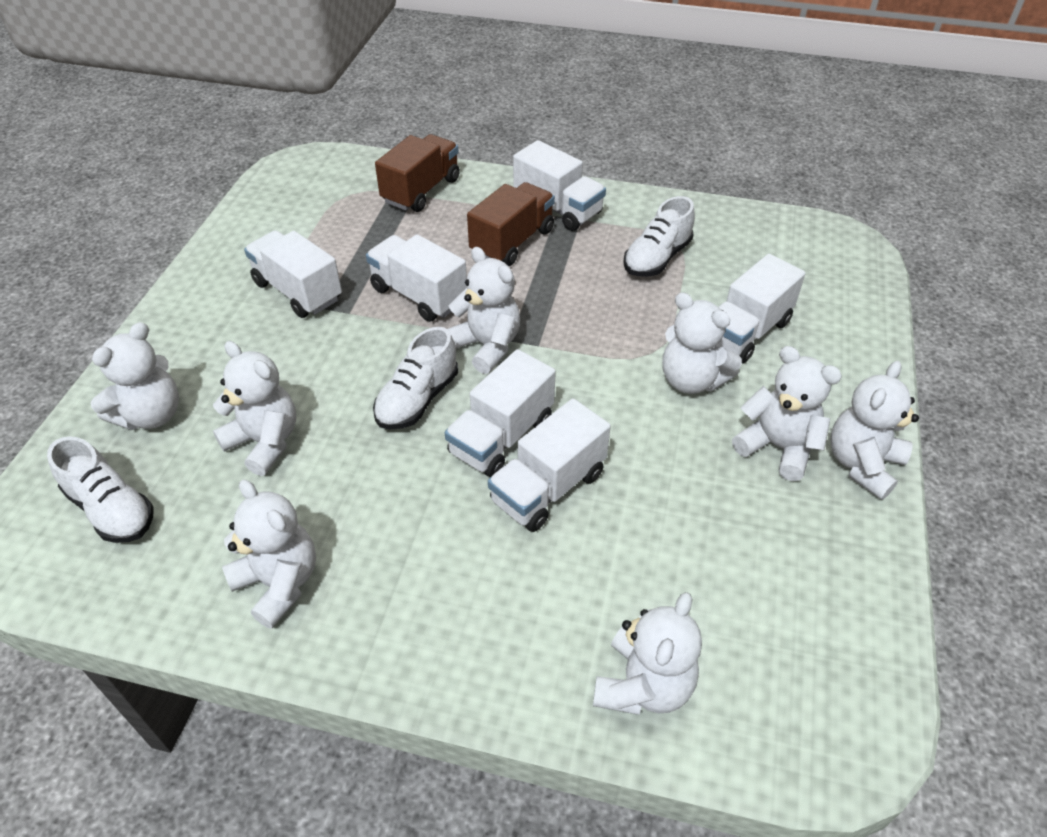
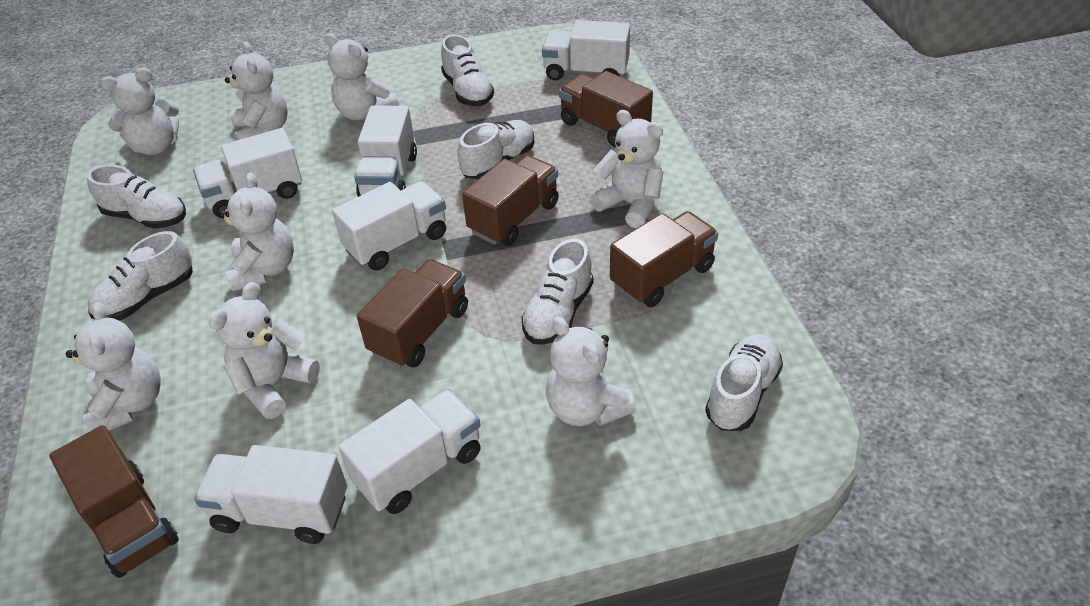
brown truck: 2 -> 5
white shoe: 3 -> 6

